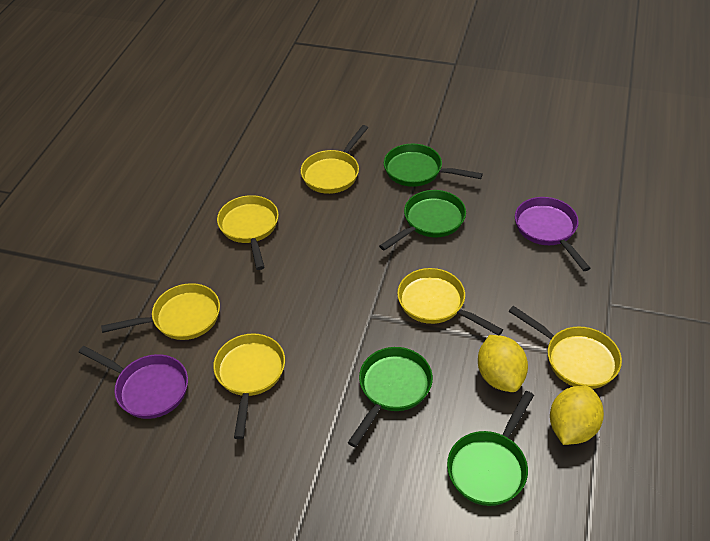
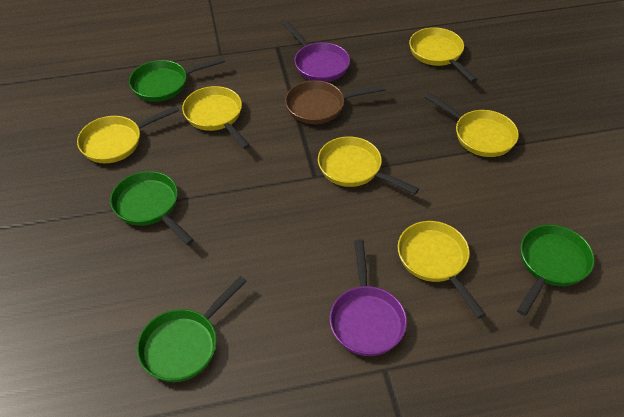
brown pan: 0 -> 1
yellow lemon: 2 -> 0

